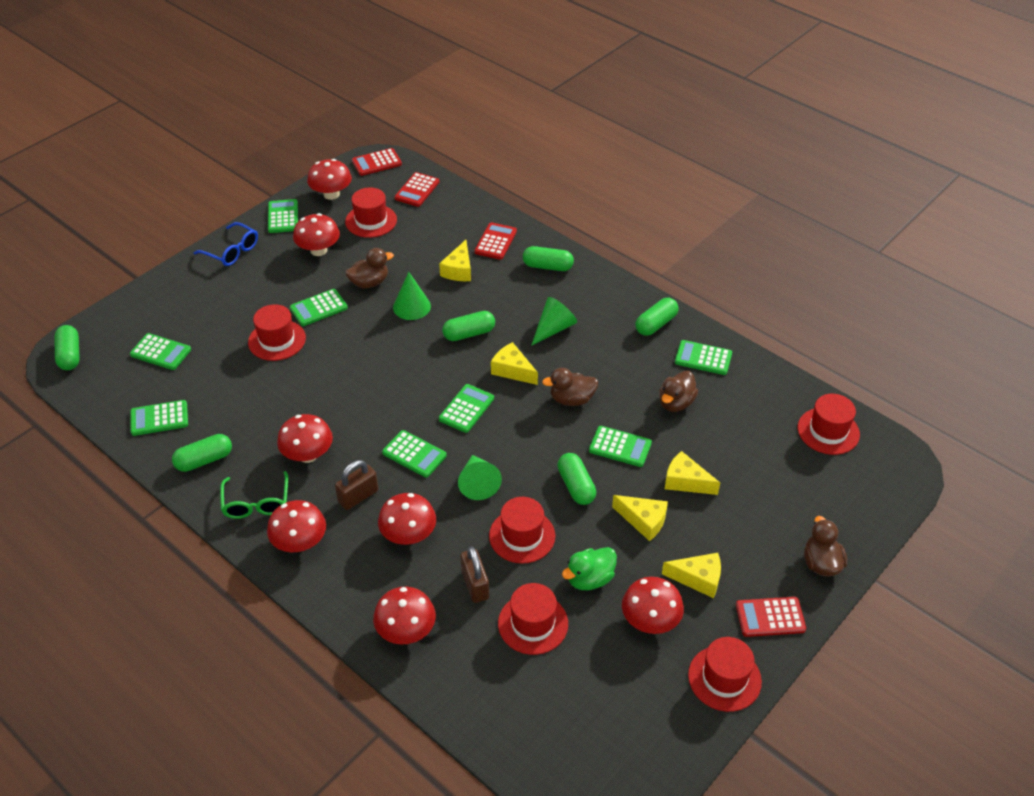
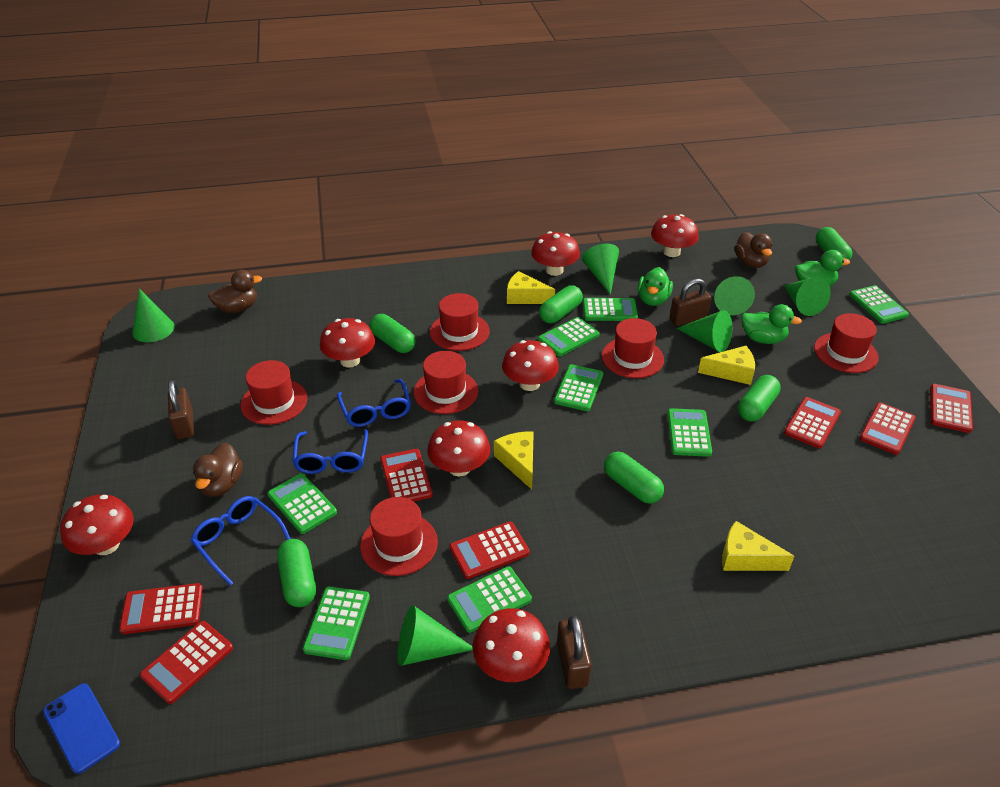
blue glasses: 1 -> 3
blue phone: 0 -> 1
brown duck: 4 -> 3
brown padlock: 2 -> 3
green cone: 3 -> 6
green duck: 1 -> 3
green glasses: 1 -> 0
red calculator: 4 -> 7
yellow cheese: 5 -> 4

